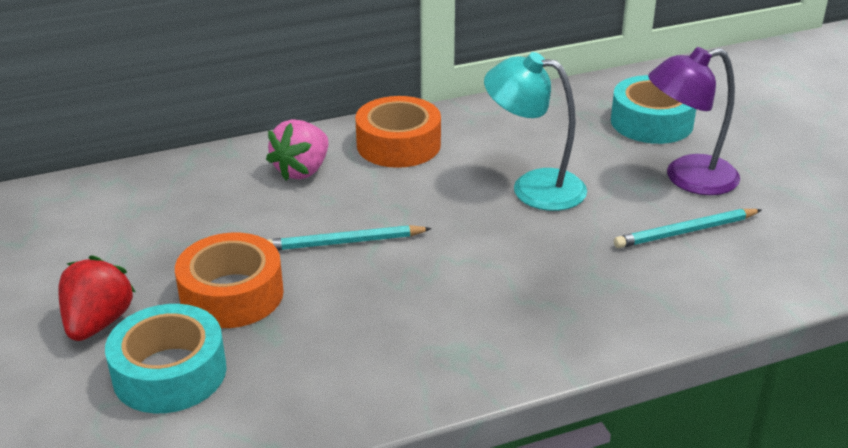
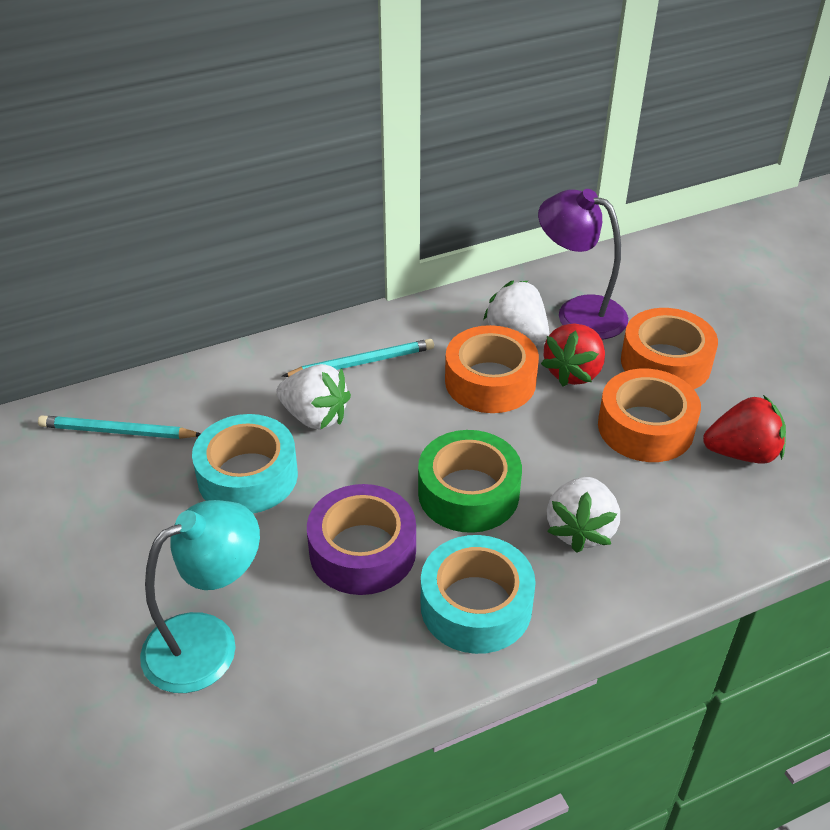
green tape: 0 -> 1
orange tape: 2 -> 3
pink strawberry: 1 -> 0
purple tape: 0 -> 1
red strawberry: 1 -> 2
white strawberry: 0 -> 3

